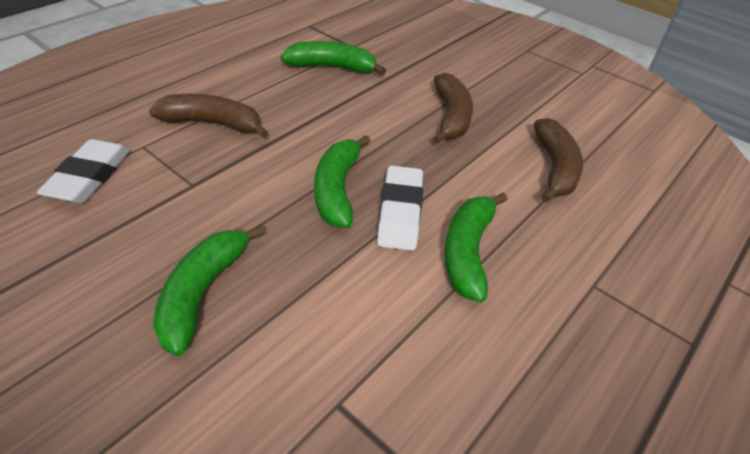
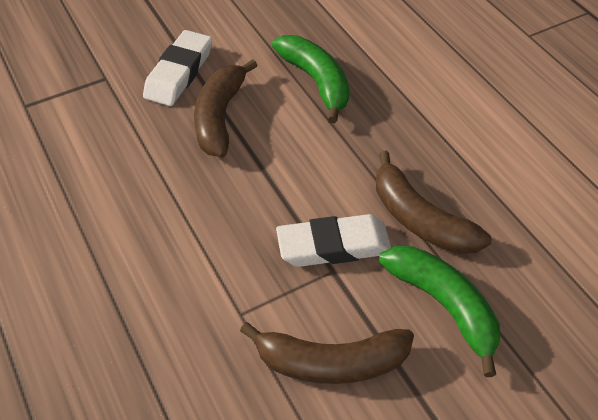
green banana: 4 -> 2

